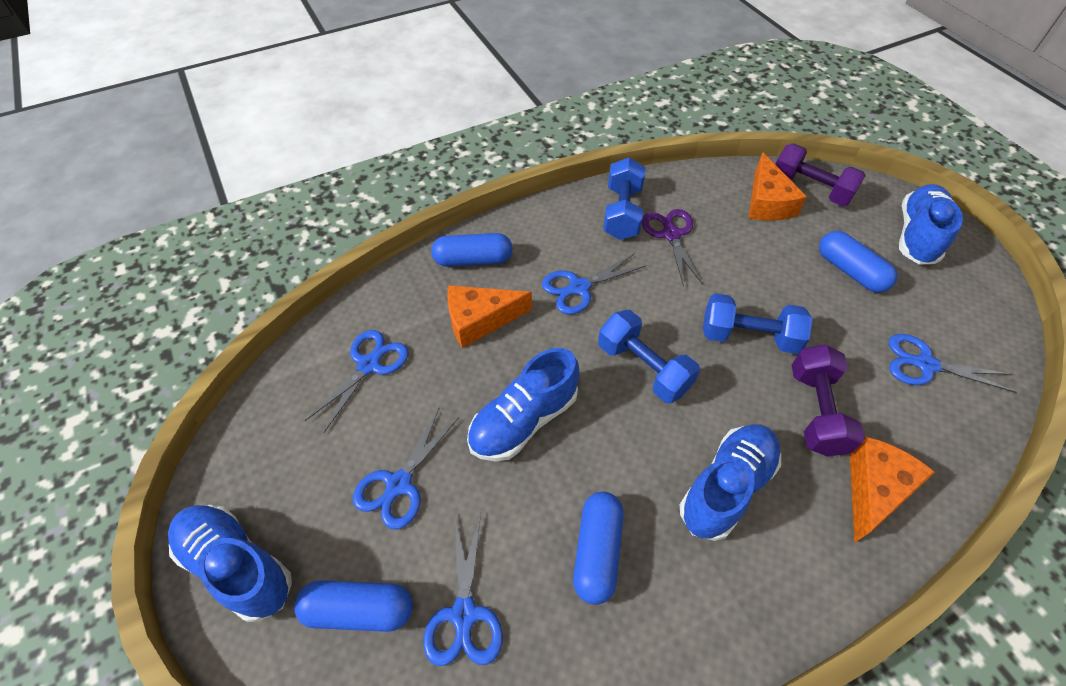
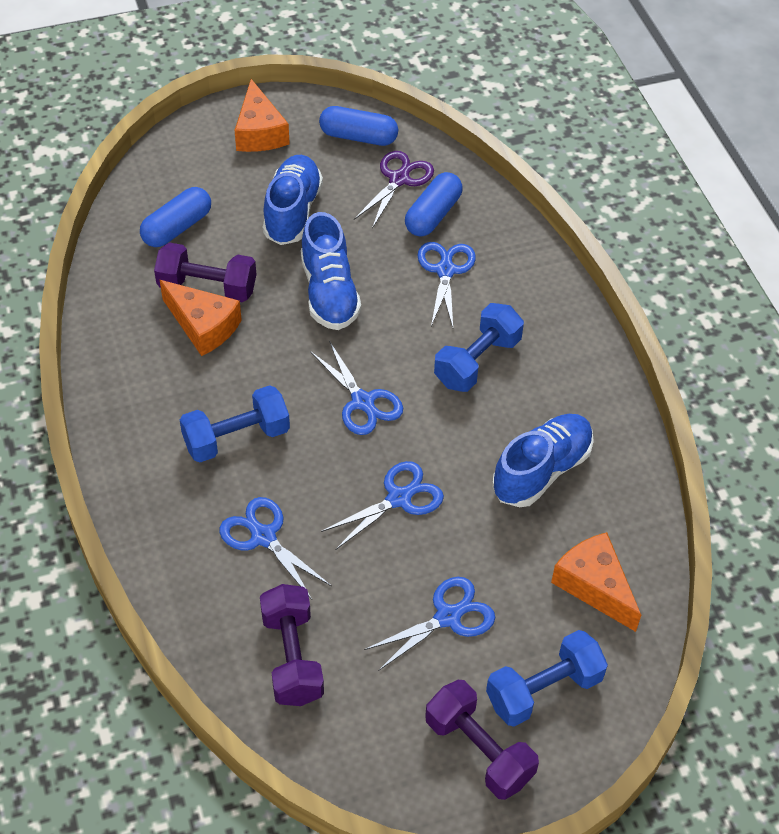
blue capsule: 4 -> 3
blue shoe: 4 -> 3
purple dumbbell: 2 -> 3

